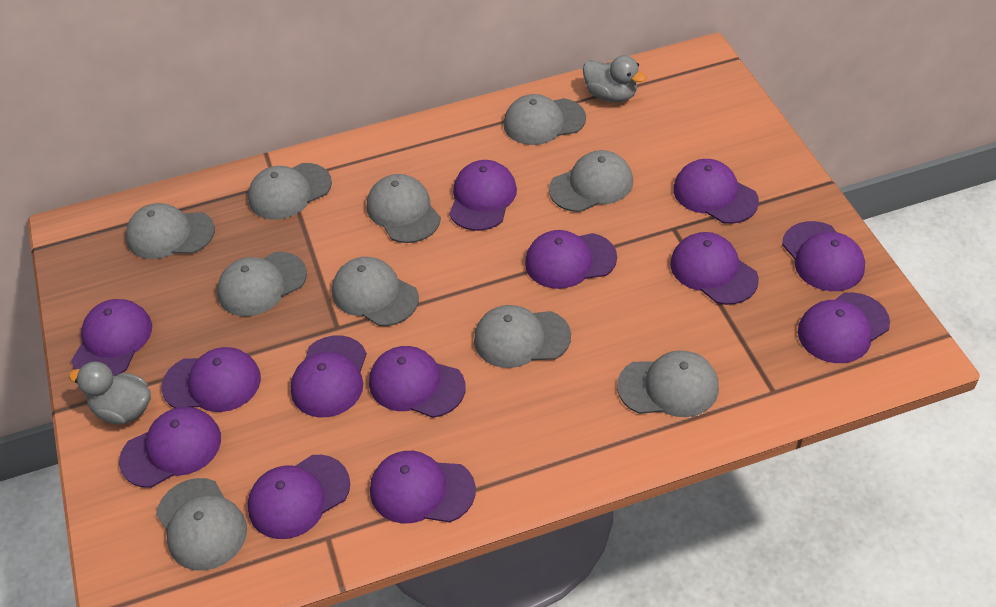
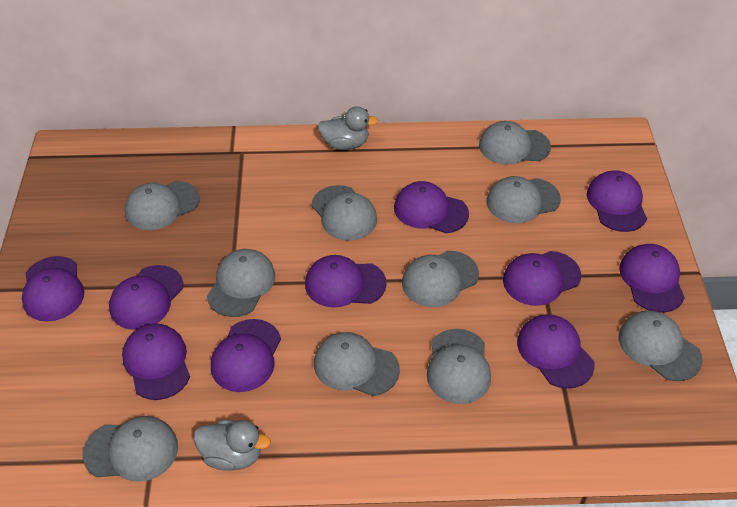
purple cap: 13 -> 10

